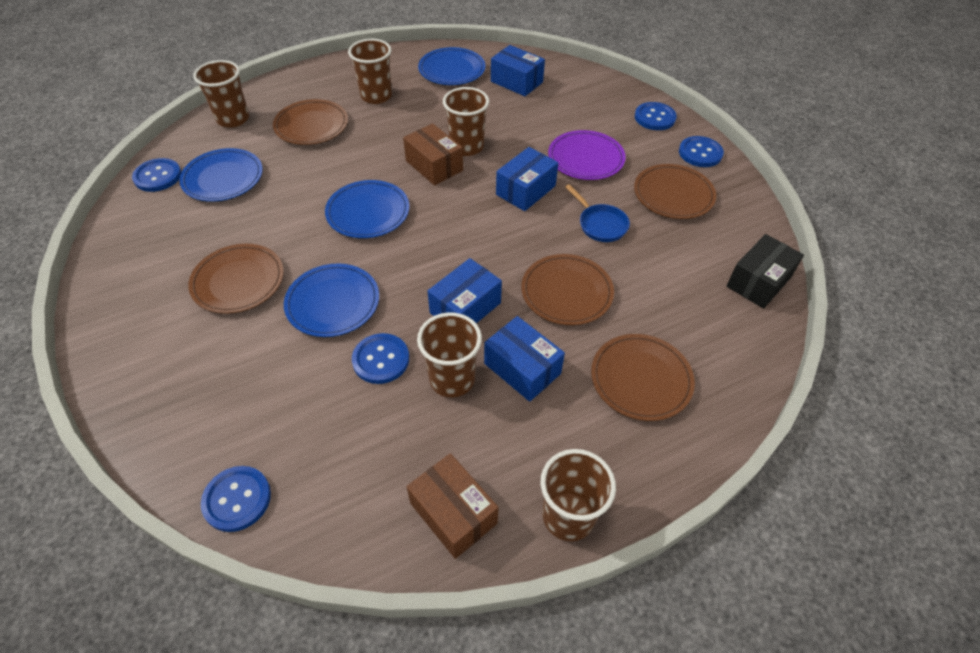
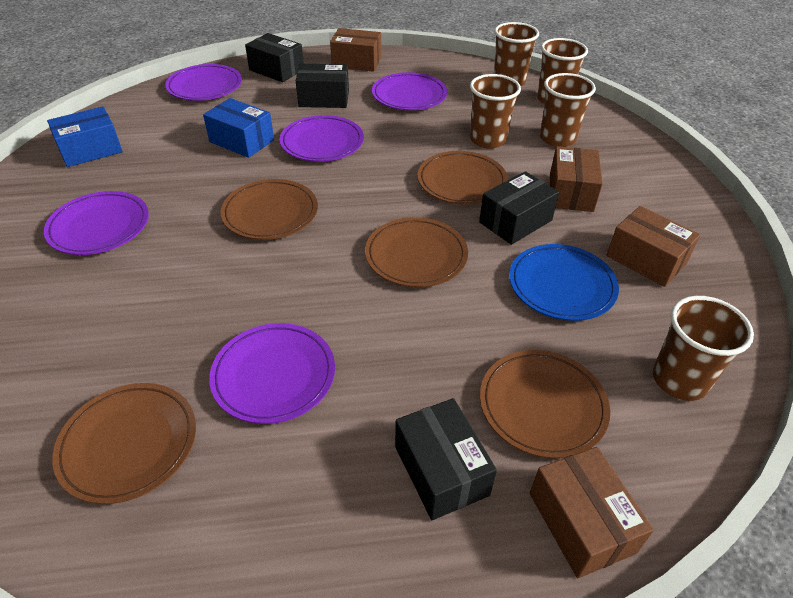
black box: 1 -> 4
blue box: 4 -> 2
blue button: 5 -> 0
blue pan: 1 -> 0
blue plate: 4 -> 1
brown box: 2 -> 4
purple plate: 1 -> 5

